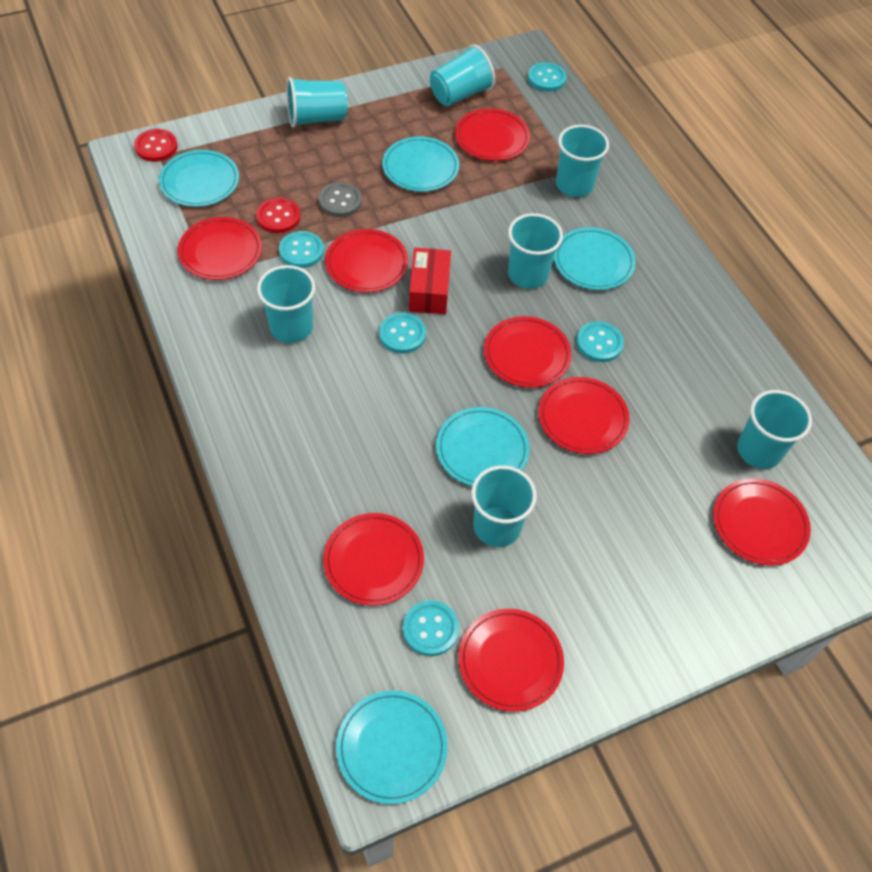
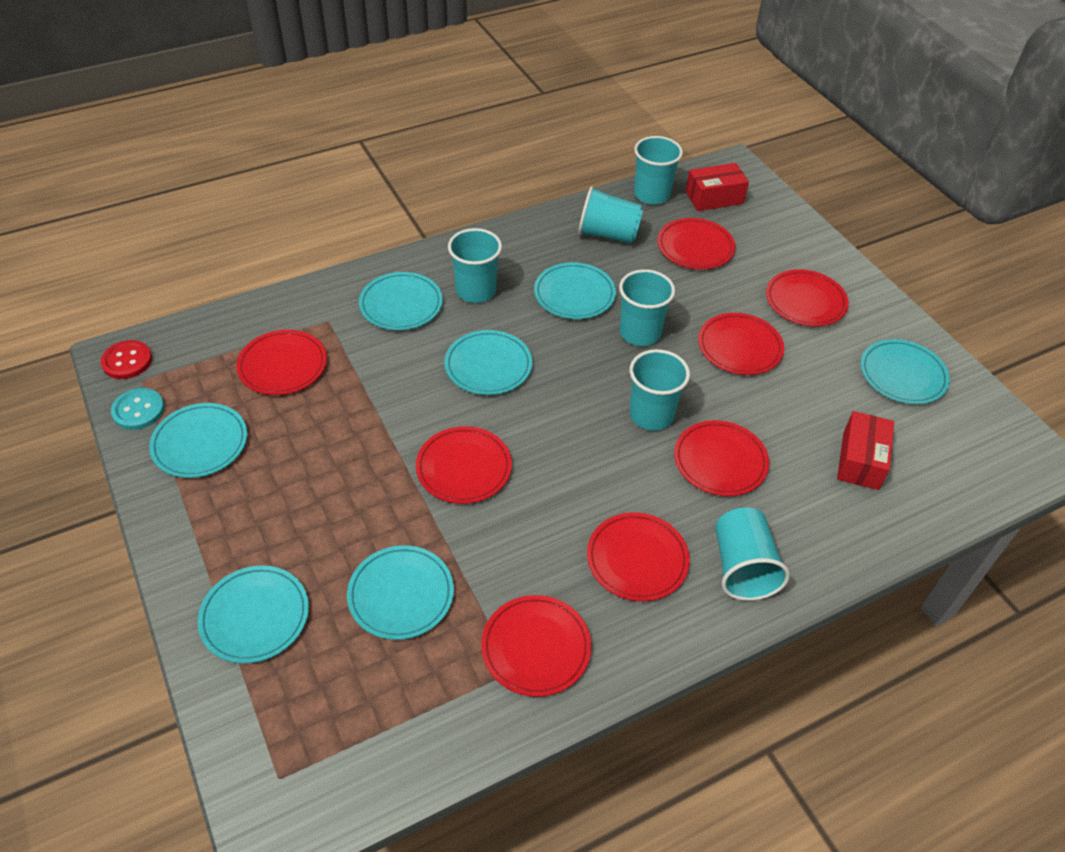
grey button: 1 -> 0
red box: 1 -> 2
red button: 2 -> 1
turquoise button: 5 -> 1
turquoise cup: 7 -> 6
turquoise plate: 5 -> 7

